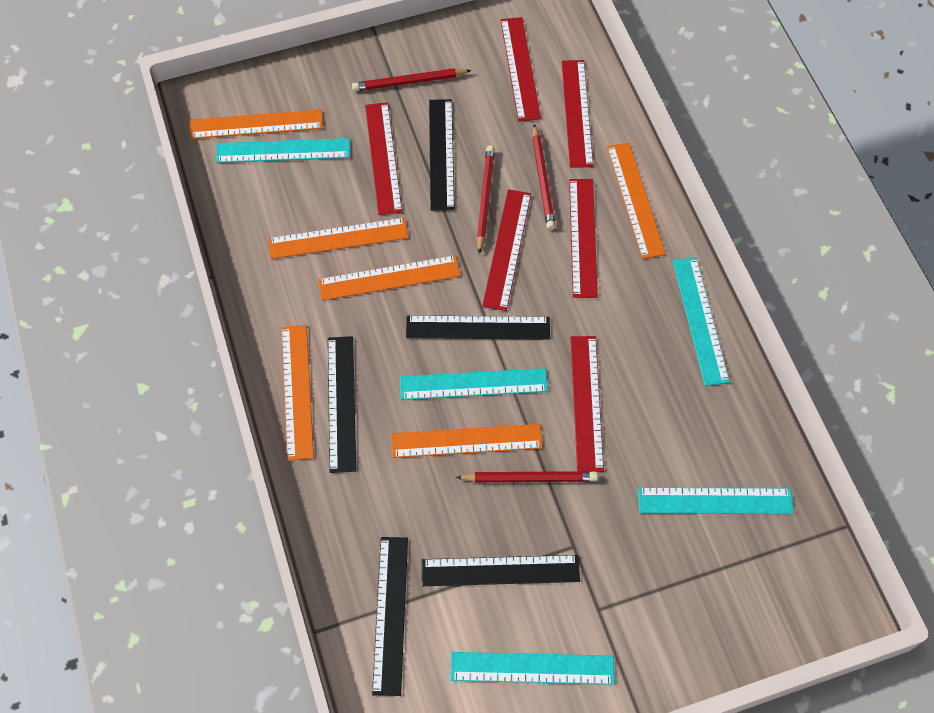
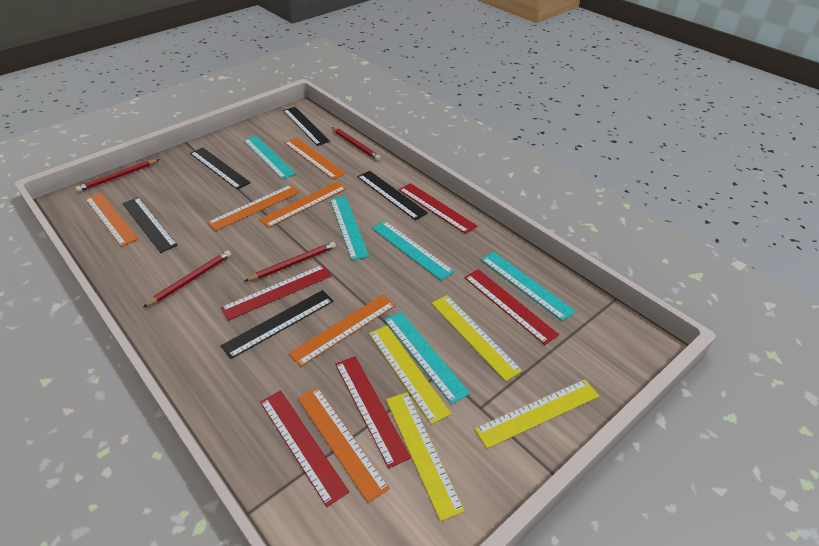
red ruler: 6 -> 5
yellow ruler: 0 -> 4

